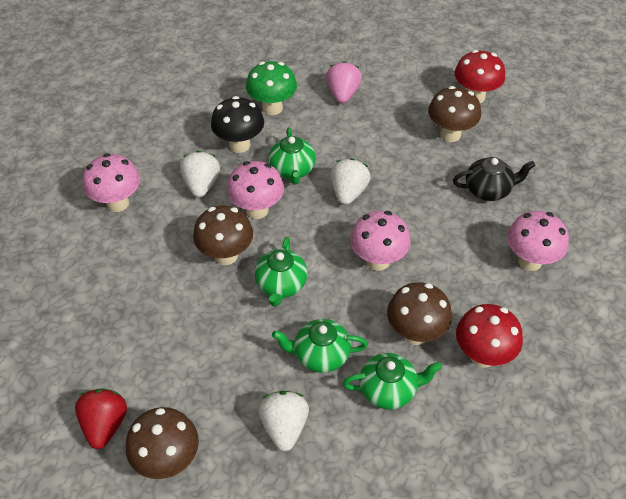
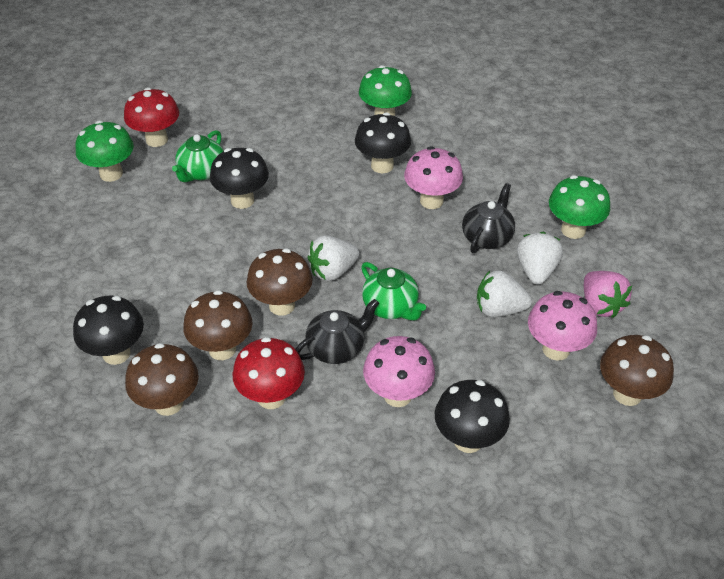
black mushroom: 1 -> 4
black teapot: 1 -> 2
green mushroom: 1 -> 3
green teapot: 4 -> 2
pink mushroom: 4 -> 3
red strawberry: 1 -> 0

